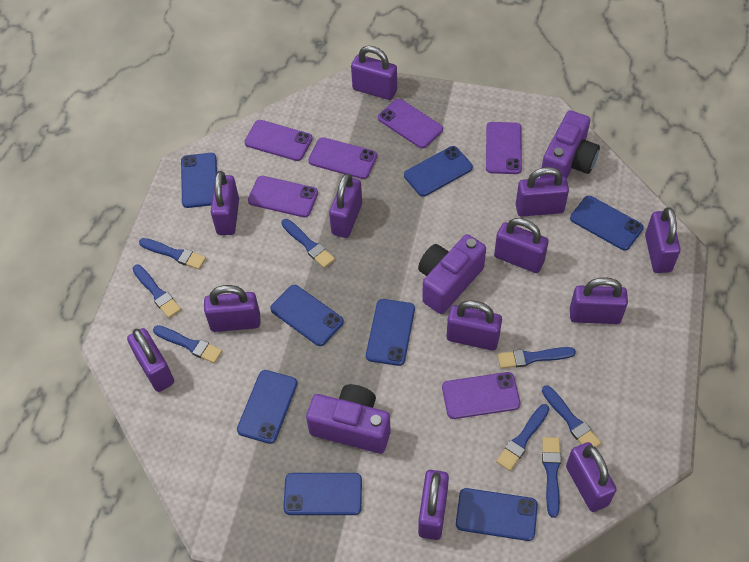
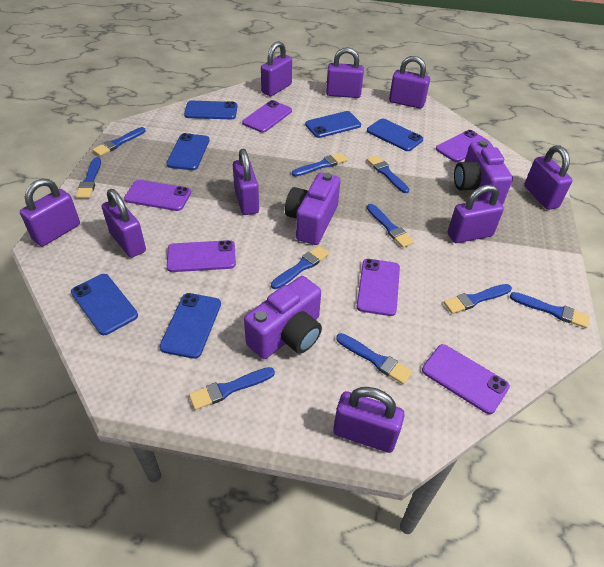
blue brush: 8 -> 10
blue phone: 8 -> 6
purple padlock: 12 -> 9

